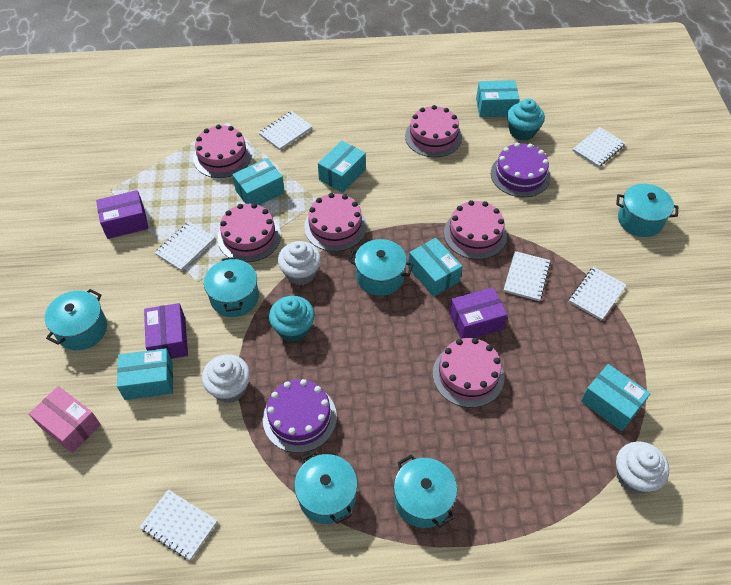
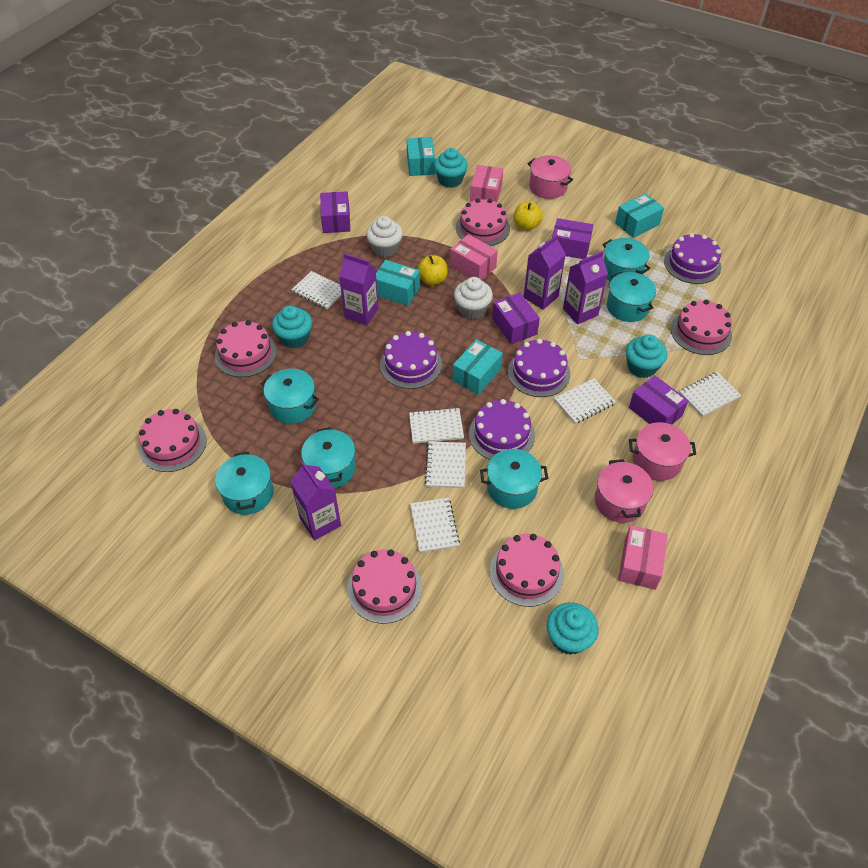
pink box: 1 -> 3
pink pot: 0 -> 3
purple box: 3 -> 4
purple cake: 2 -> 4
purple carton: 0 -> 4
turquoise box: 6 -> 4
turquoise cupcake: 2 -> 4
white cupcake: 3 -> 2
yellow apple: 0 -> 2

